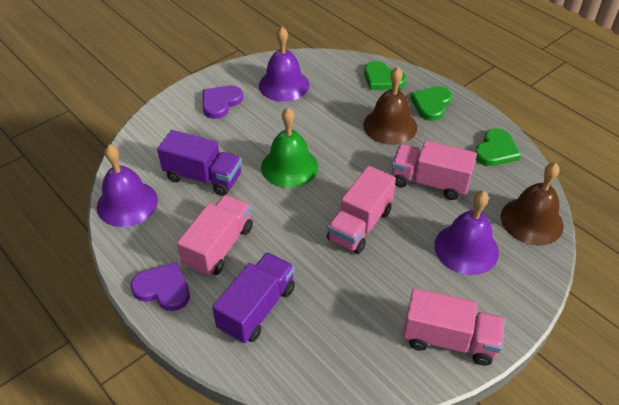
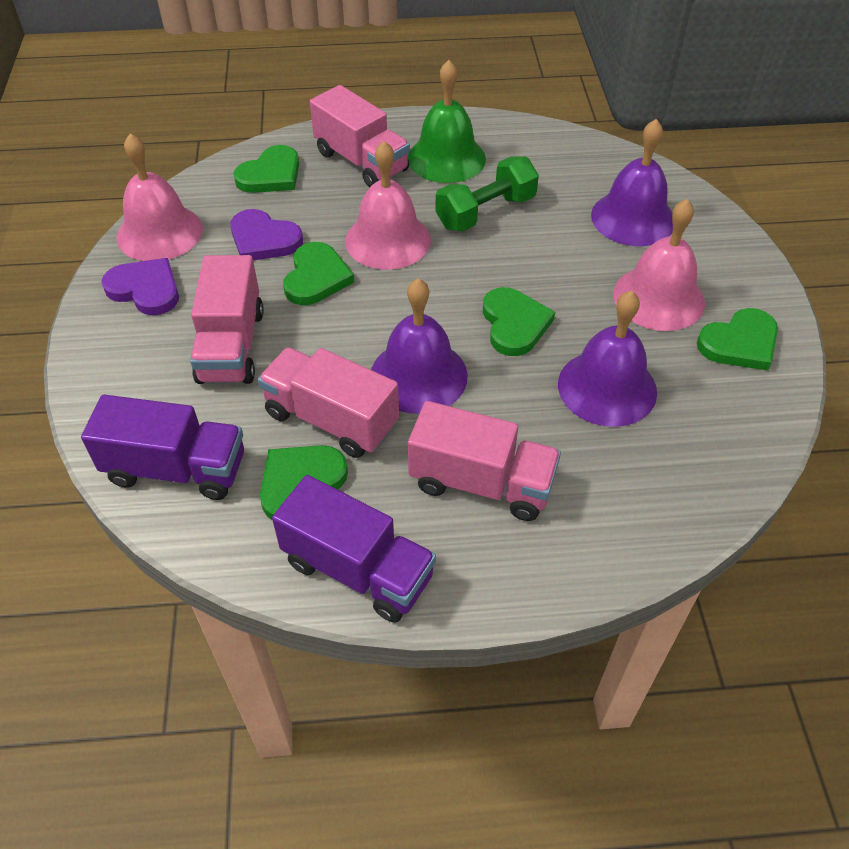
brown bell: 2 -> 0
green dumbbell: 0 -> 1
green heart: 3 -> 5
pink bell: 0 -> 3

